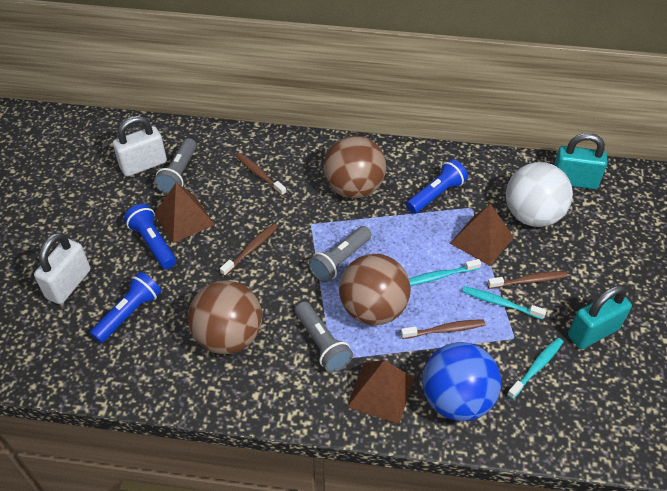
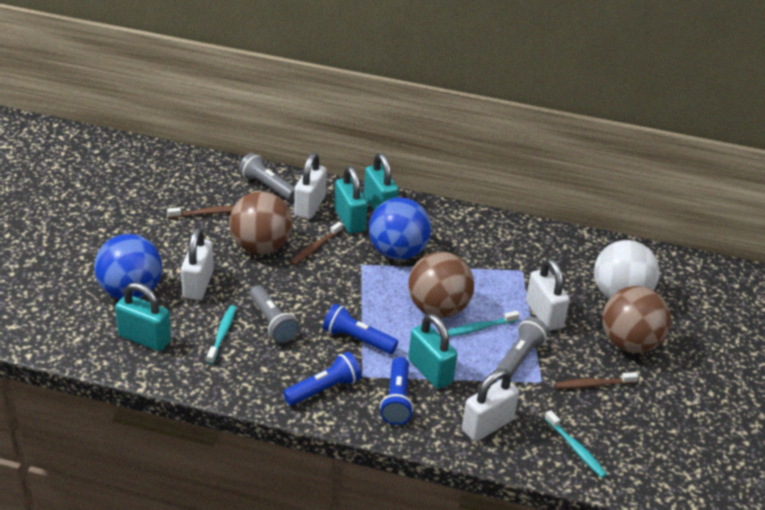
blue ball: 1 -> 2
brown pyramid: 3 -> 0
brown toothbrush: 4 -> 3
turquoise padlock: 2 -> 4
white padlock: 2 -> 4

